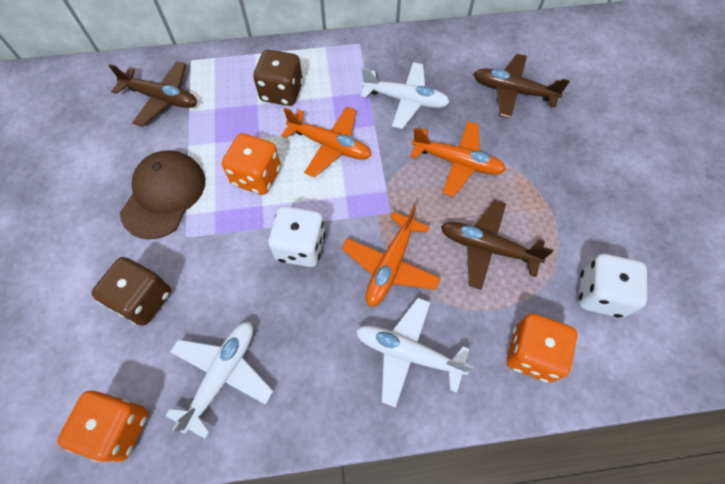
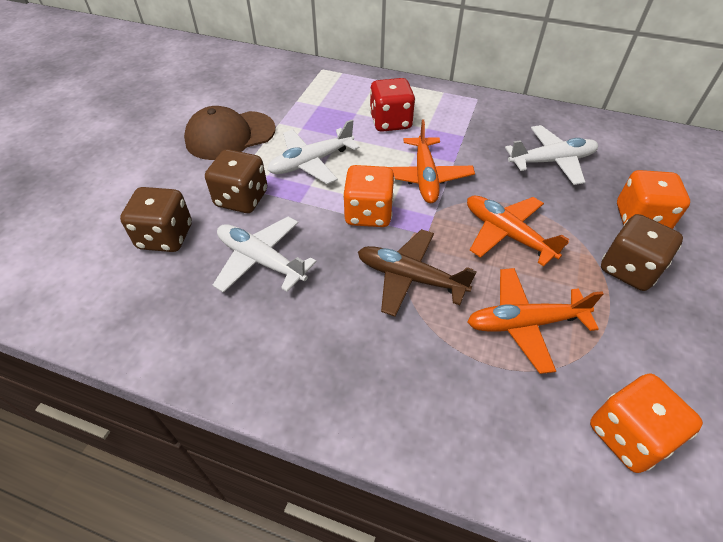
brown dice: 2 -> 3
brown plane: 3 -> 1
red dice: 0 -> 1
white dice: 2 -> 0

